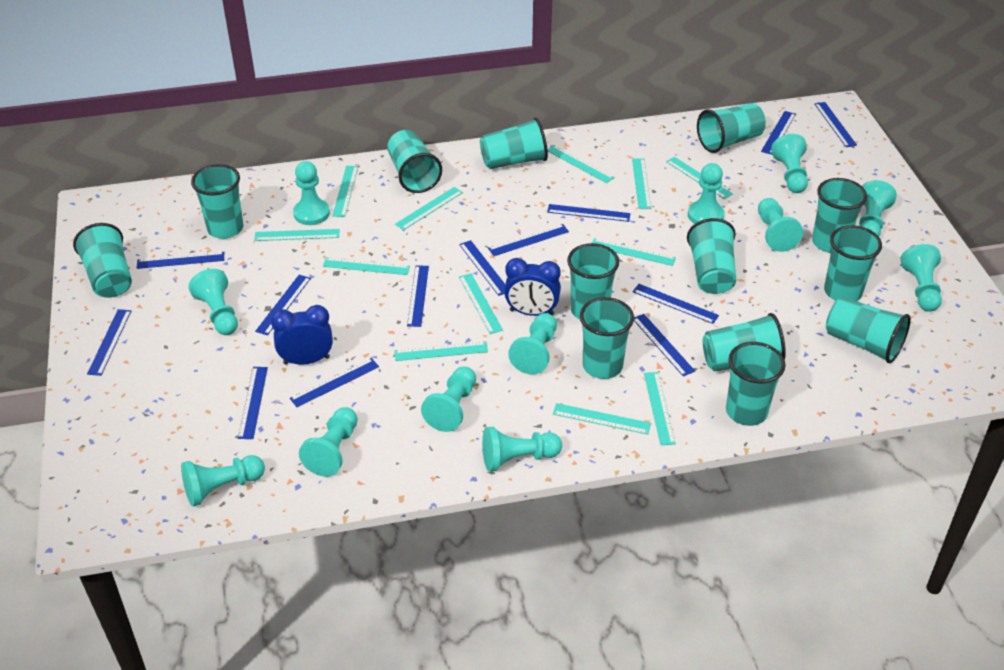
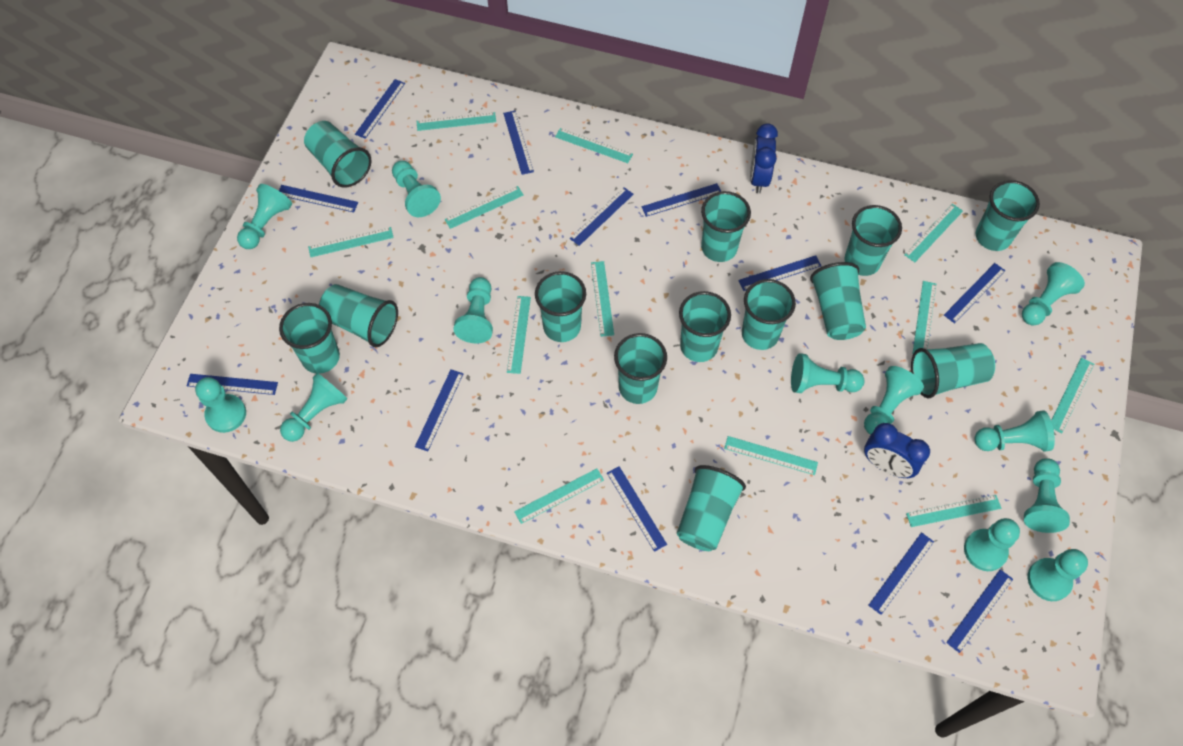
blue ruler: 13 -> 12

